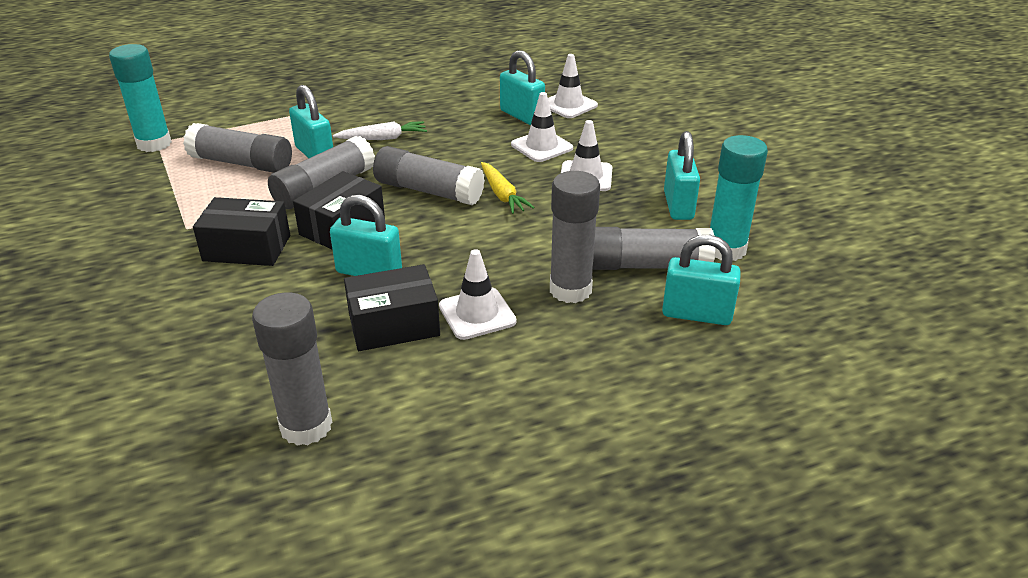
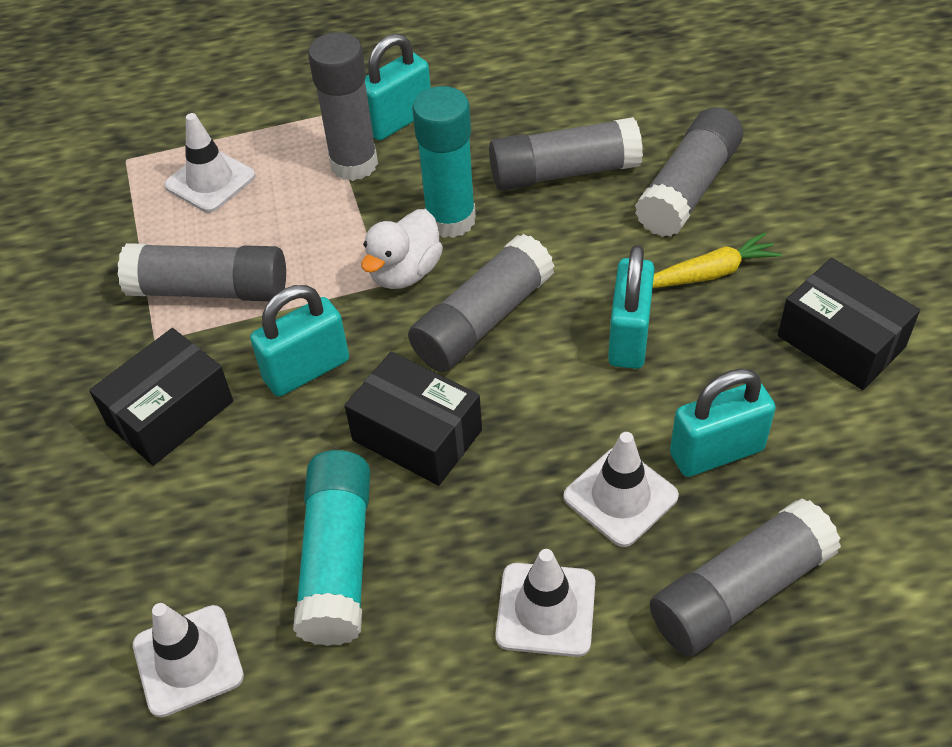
turquoise padlock: 5 -> 4
white carrot: 1 -> 0
white duck: 0 -> 1

